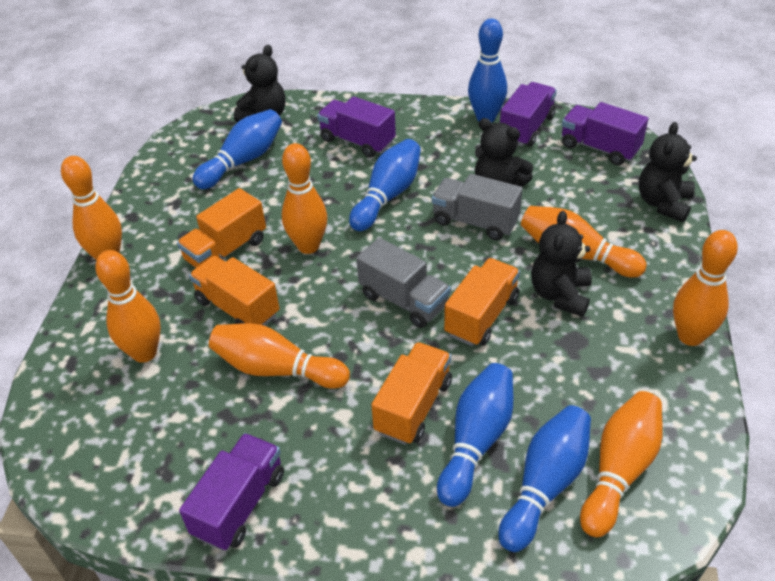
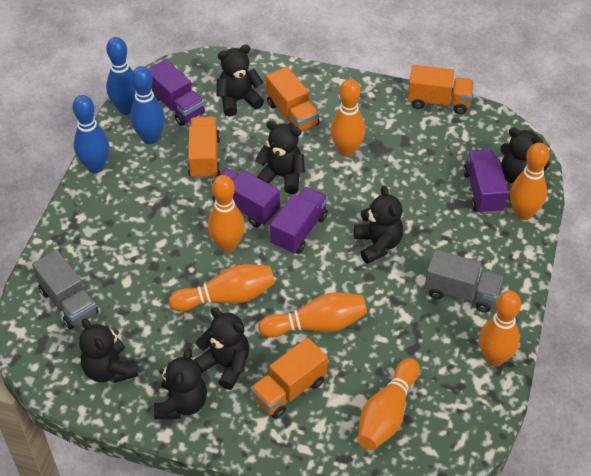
black teddy bear: 4 -> 7
blue bowling pin: 5 -> 3

